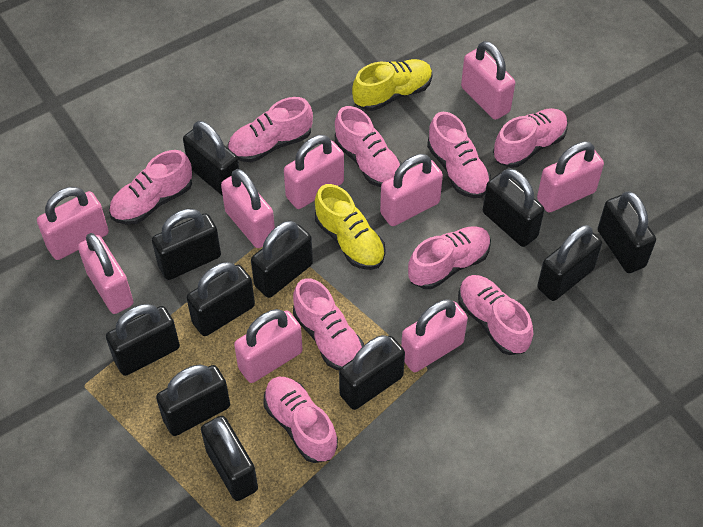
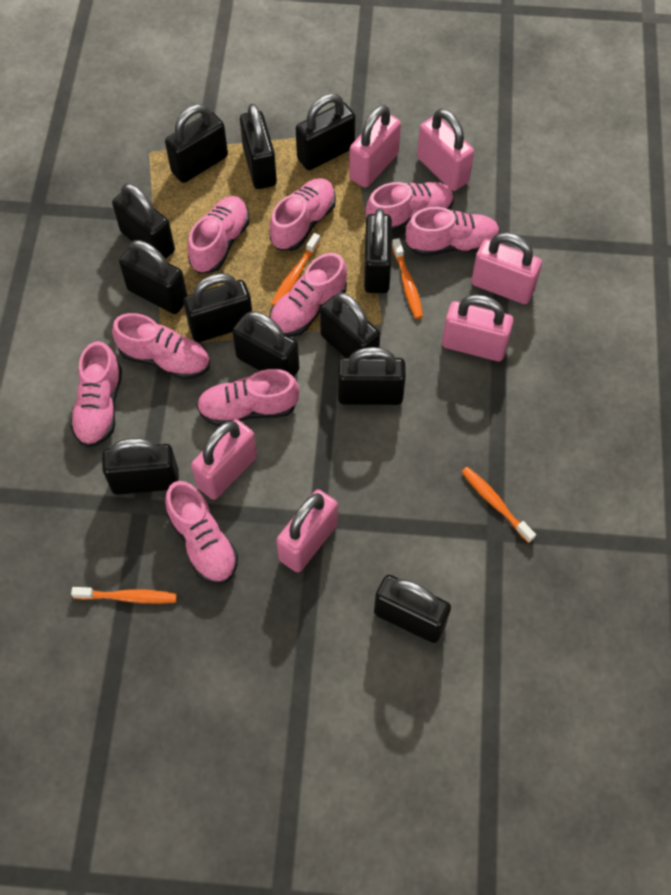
black padlock: 11 -> 12
orange toothbrush: 0 -> 4
pink padlock: 9 -> 6
yellow shoe: 2 -> 0

